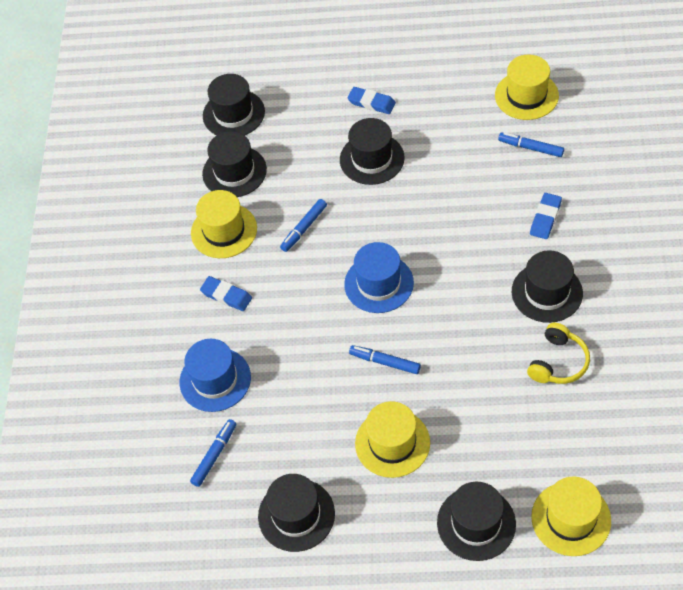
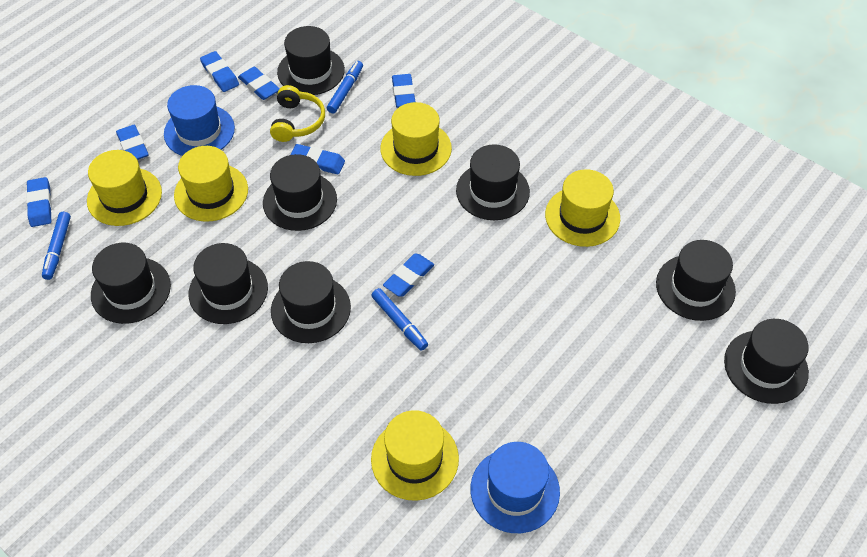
black hat: 6 -> 8
blue eraser: 3 -> 7
blue marker: 4 -> 3
yellow hat: 4 -> 5

